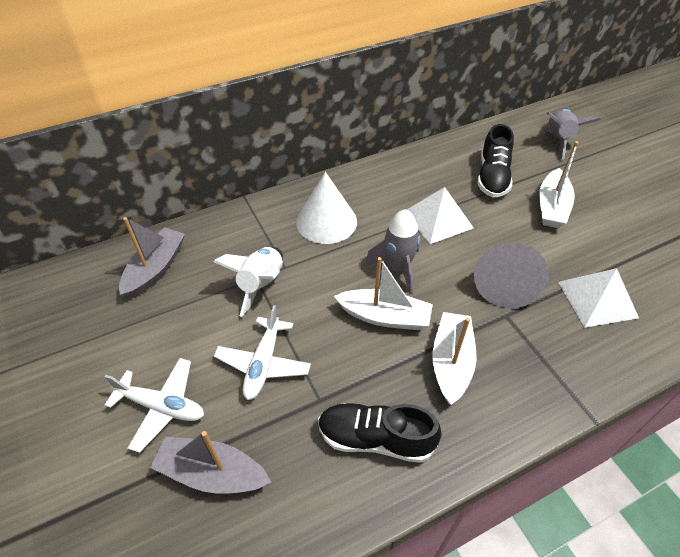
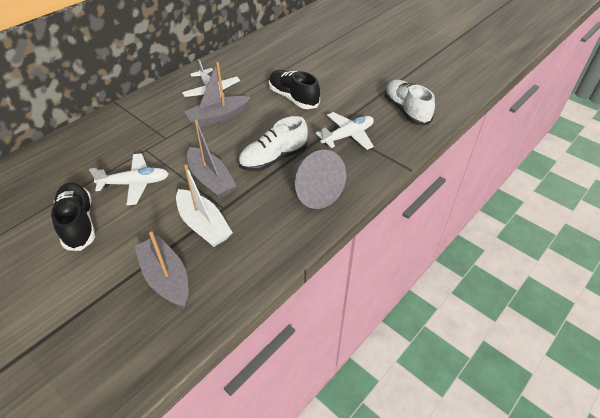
grey boat: 2 -> 3
grey rocket: 2 -> 0
white boat: 3 -> 1
white cone: 1 -> 0
white plane: 2 -> 3
white pyramid: 2 -> 0
white rocket: 1 -> 0
white shoe: 0 -> 2

